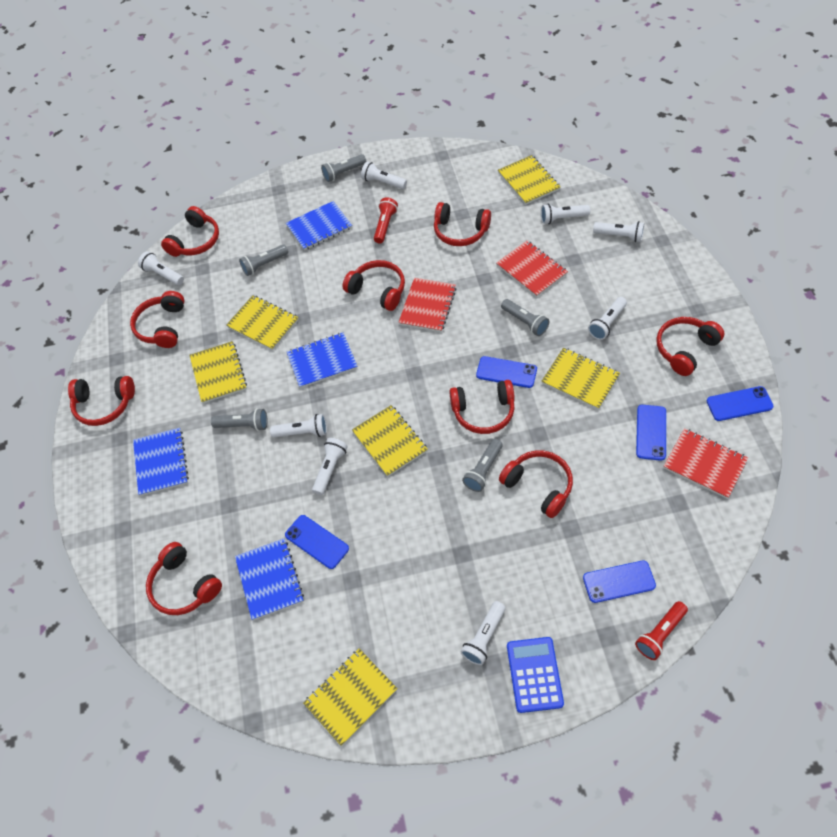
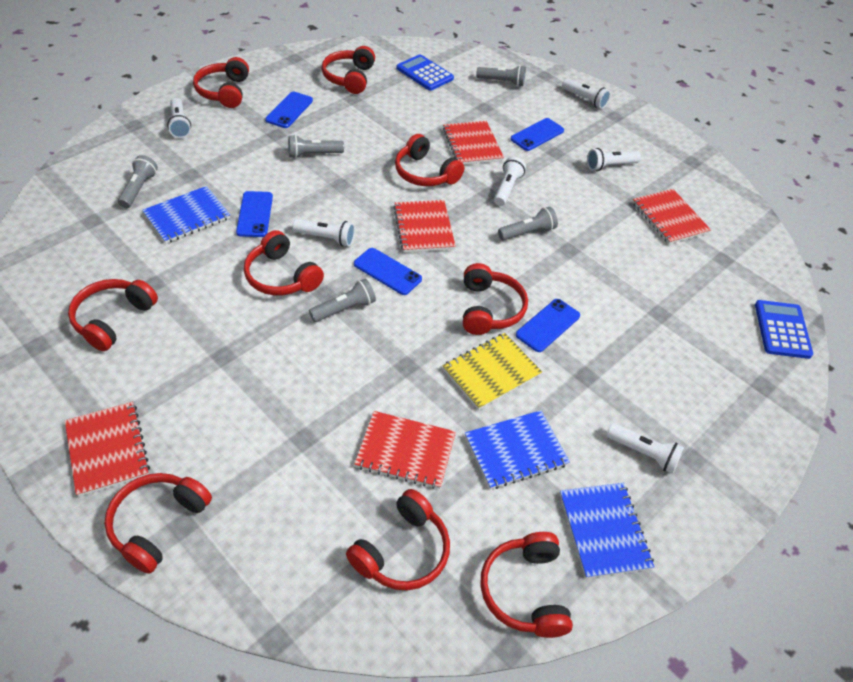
blue calculator: 1 -> 2
blue notebook: 4 -> 3
red flashlight: 2 -> 0
red notebook: 3 -> 5
white flashlight: 8 -> 6
yellow notebook: 6 -> 1

